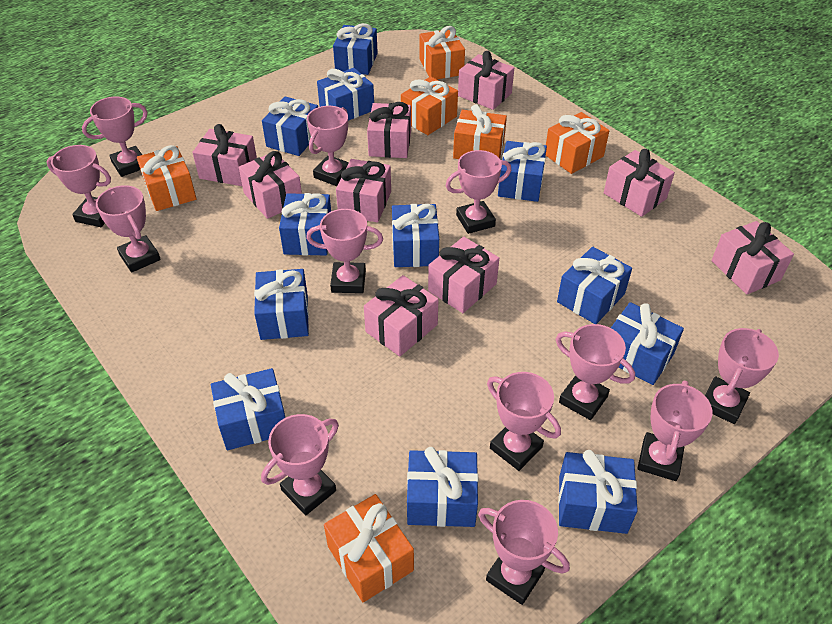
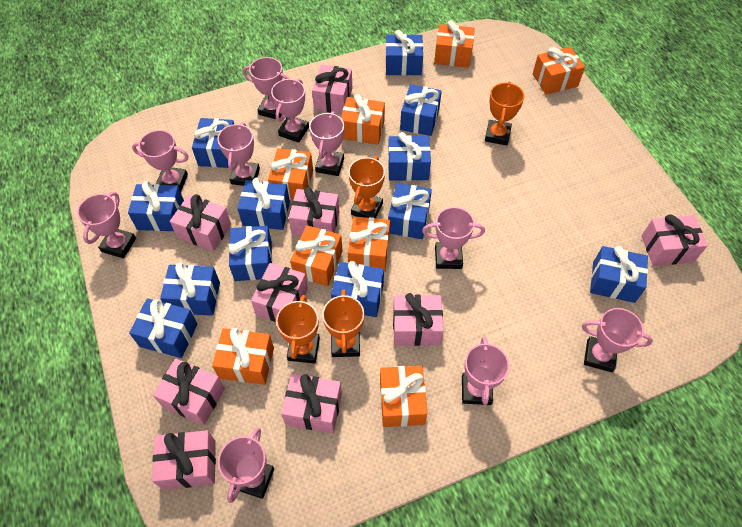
orange gift: 6 -> 8
orange trophy: 0 -> 4
pink trophy: 12 -> 10

